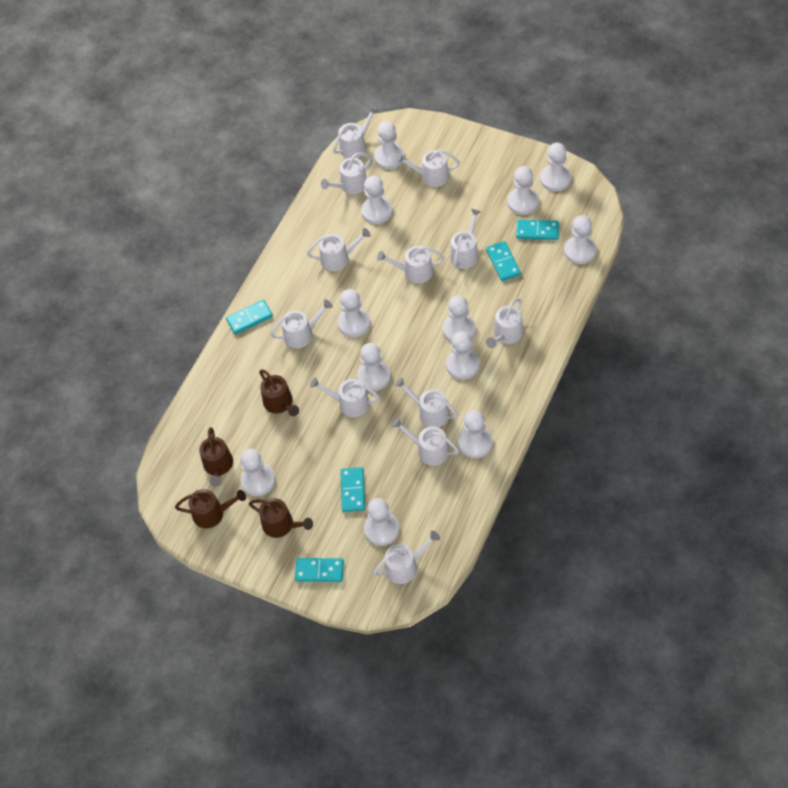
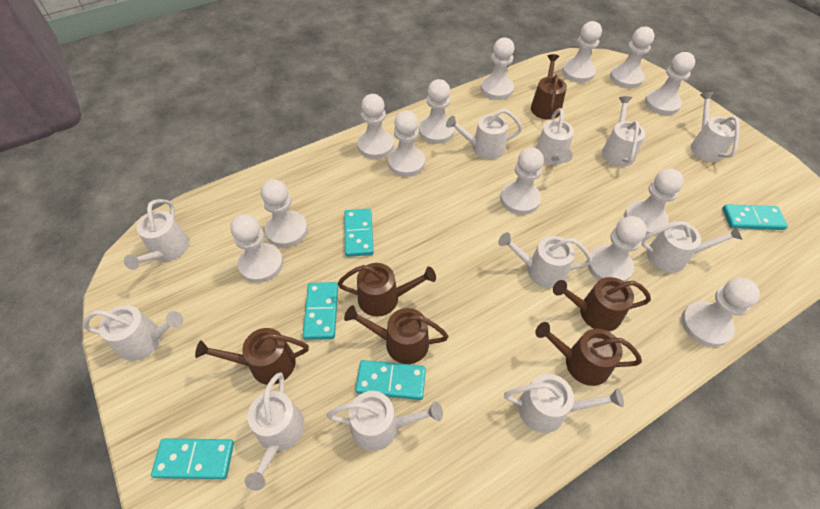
brown watering can: 4 -> 6
white pawn: 12 -> 13
white watering can: 12 -> 11

